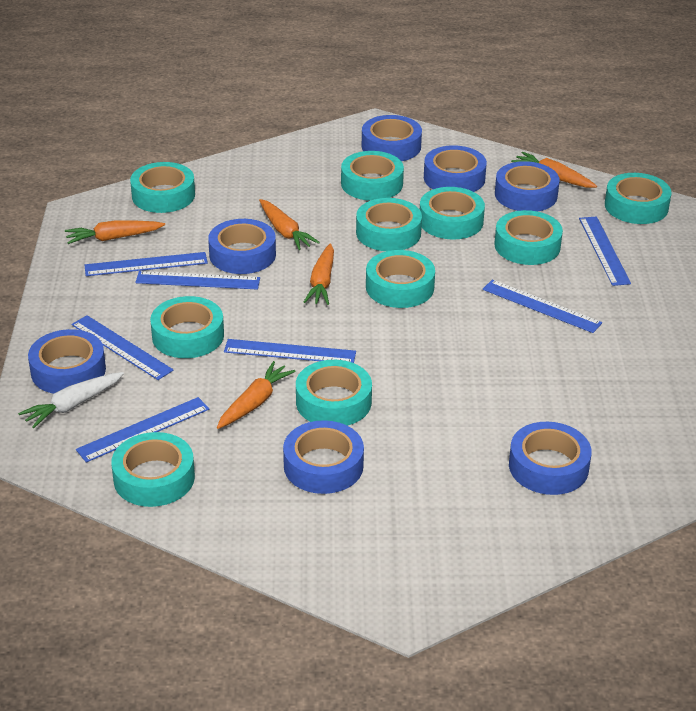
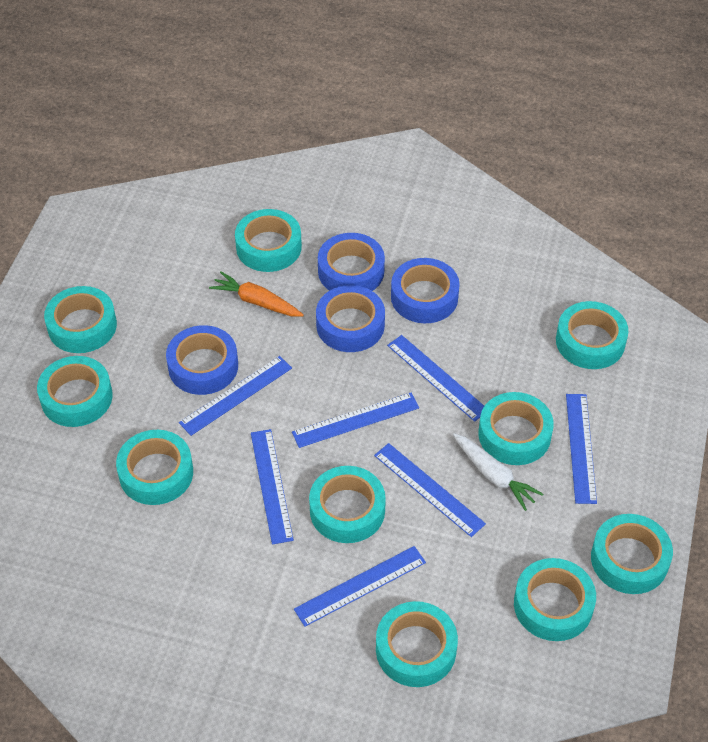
blue tape: 7 -> 4
orange carrot: 5 -> 1

